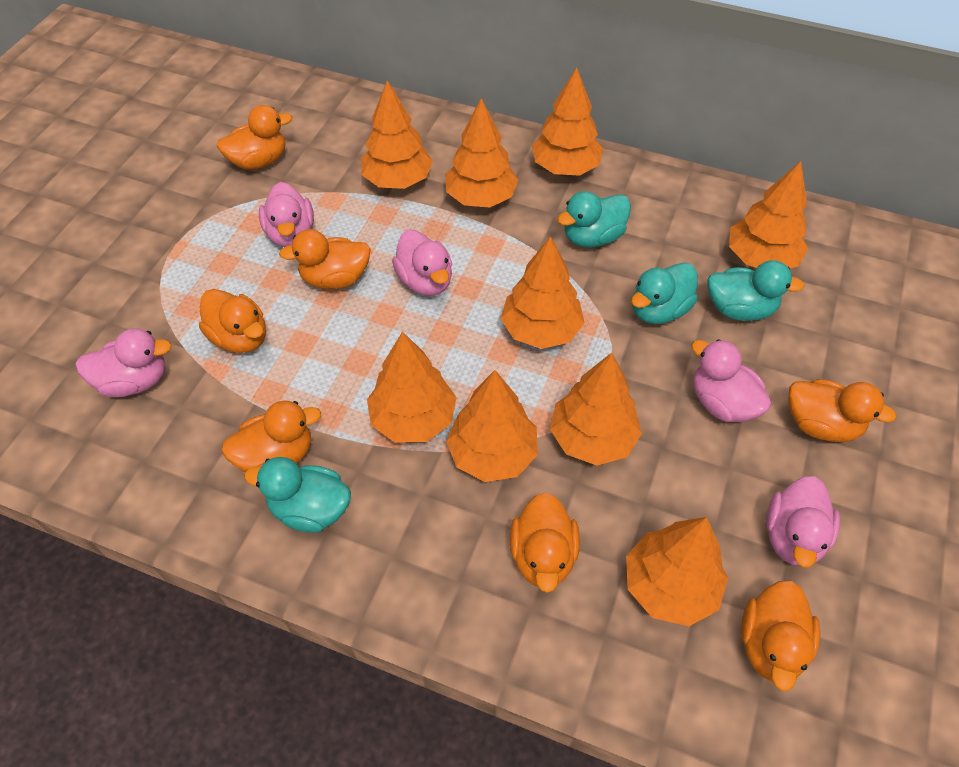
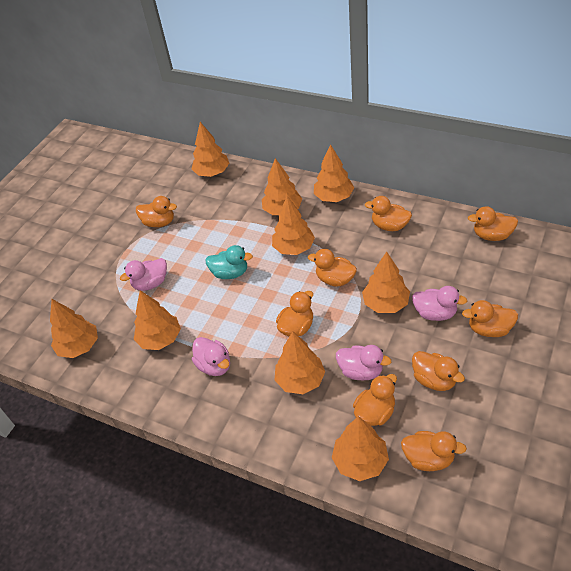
orange duck: 7 -> 9
pink duck: 5 -> 4
turquoise duck: 4 -> 1

